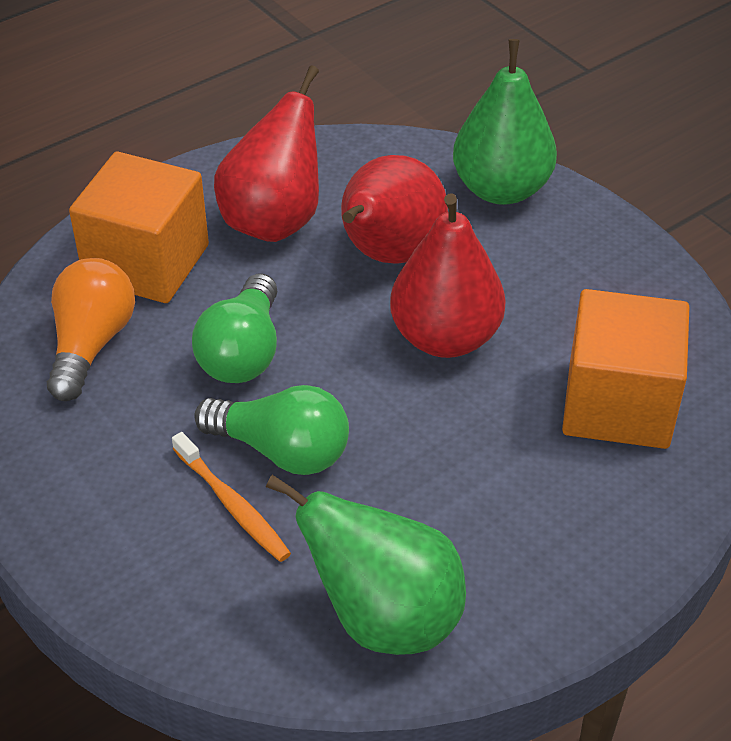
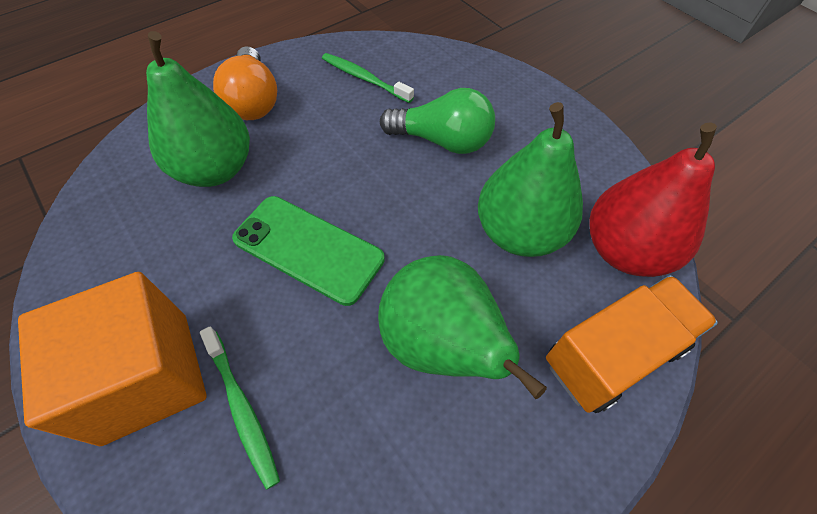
green light bulb: 2 -> 1
green pear: 2 -> 3
green phone: 0 -> 1
green toothbrush: 0 -> 2
orange cube: 2 -> 1
orange toothbrush: 1 -> 0
orange truck: 0 -> 1
red pear: 3 -> 1

